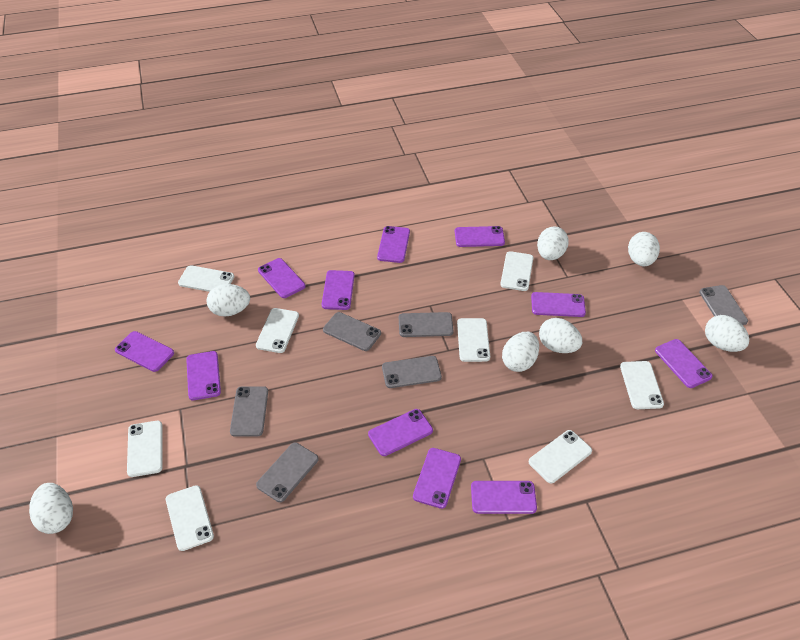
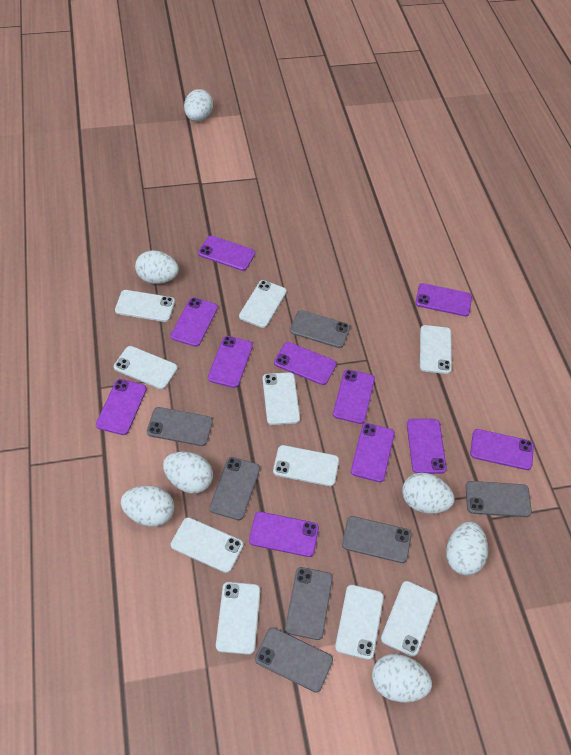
grey phone: 6 -> 7
white phone: 8 -> 10

